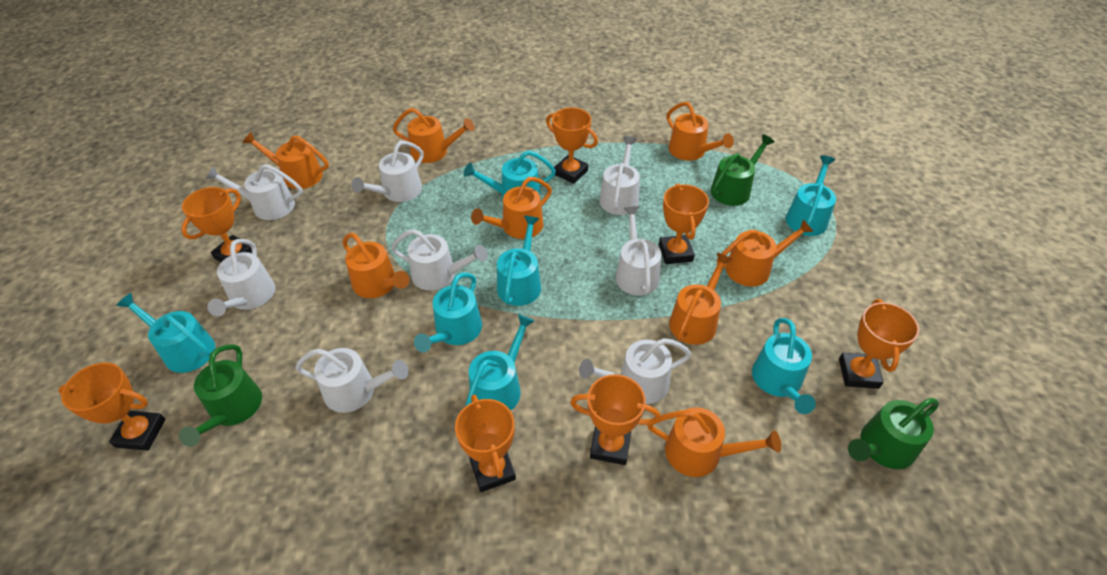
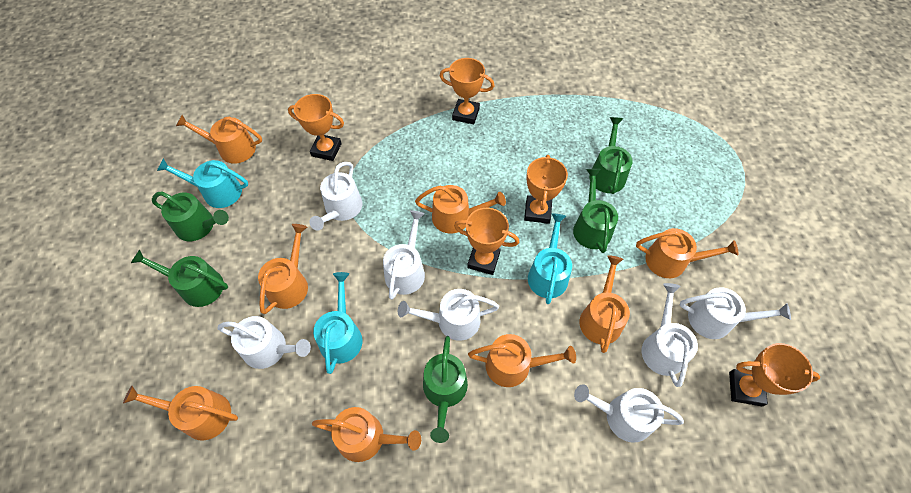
green watering can: 3 -> 5
orange trophy: 7 -> 5
turquoise watering can: 7 -> 3
white watering can: 8 -> 7

